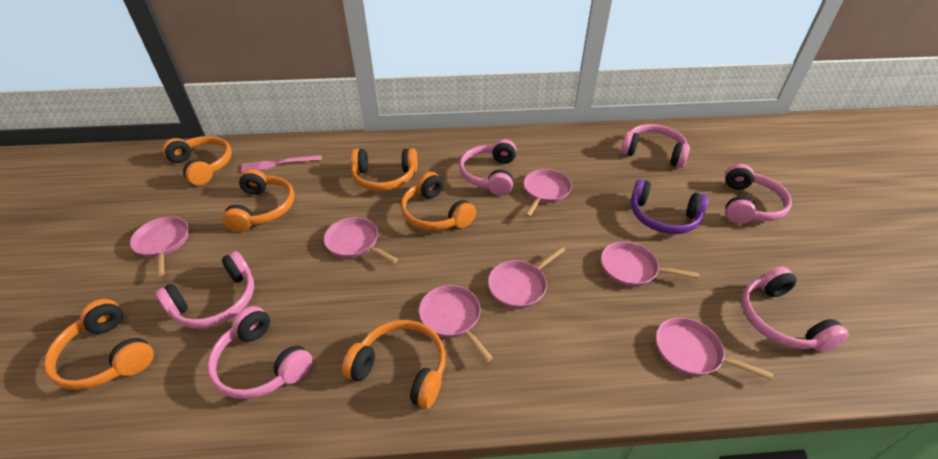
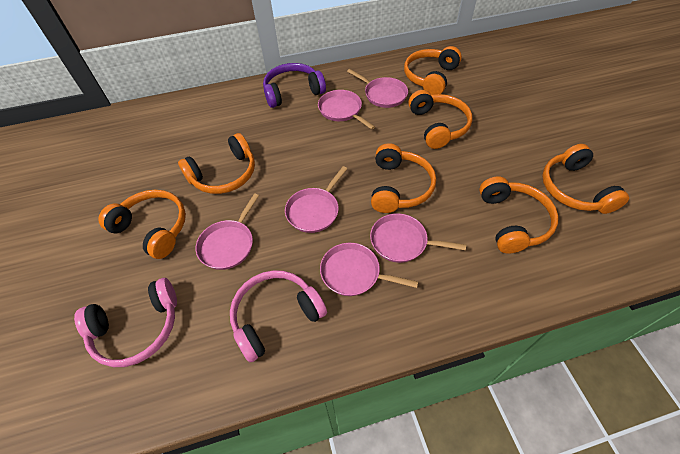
orange headphones: 6 -> 7
pink fork: 1 -> 0
pink headphones: 6 -> 2
pink pan: 7 -> 6

